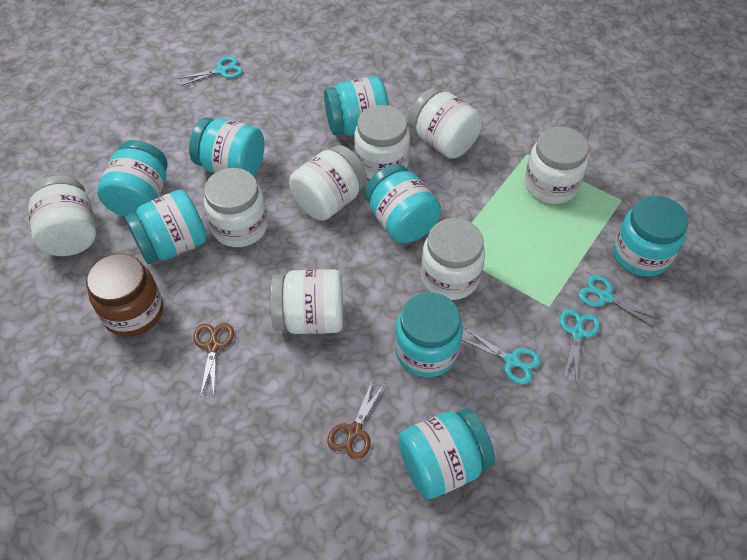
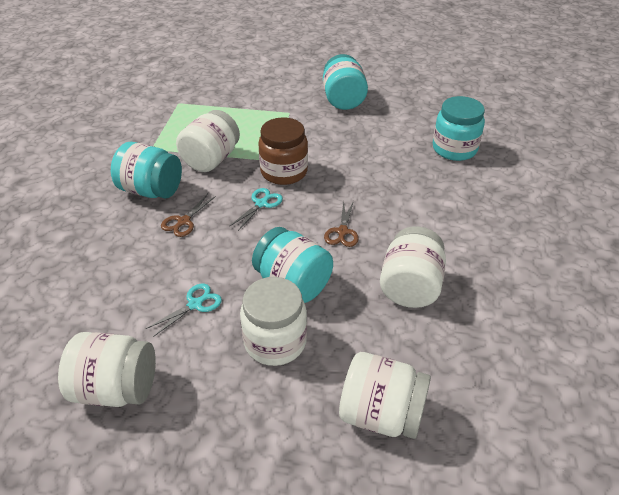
turquoise jar: 8 -> 4
turquoise scissors: 4 -> 2
white jar: 8 -> 5

